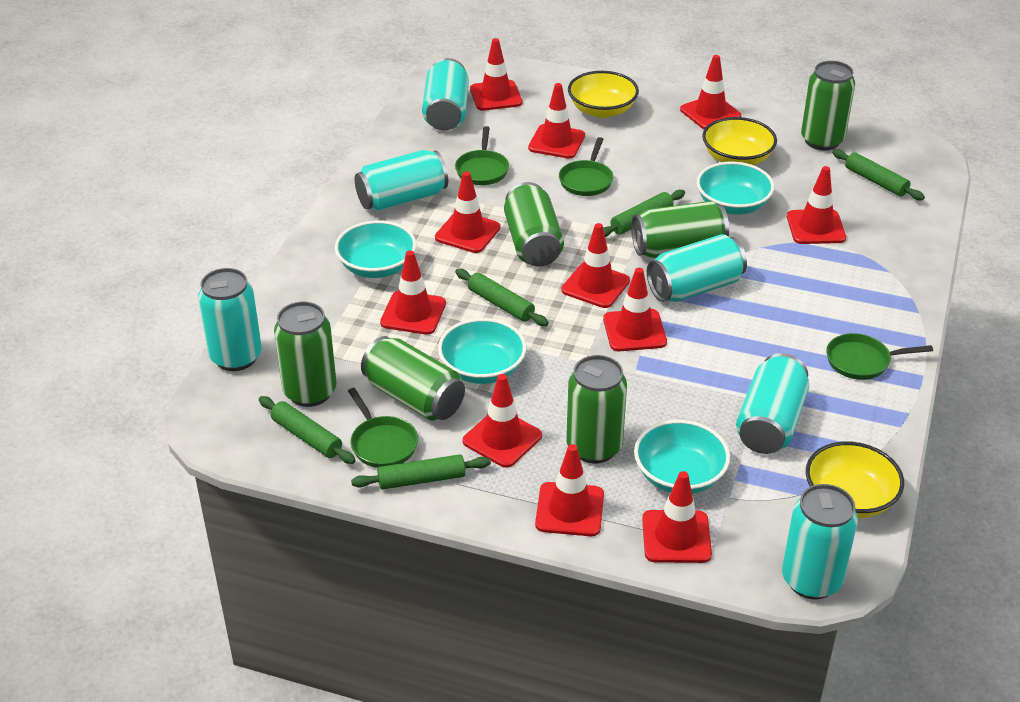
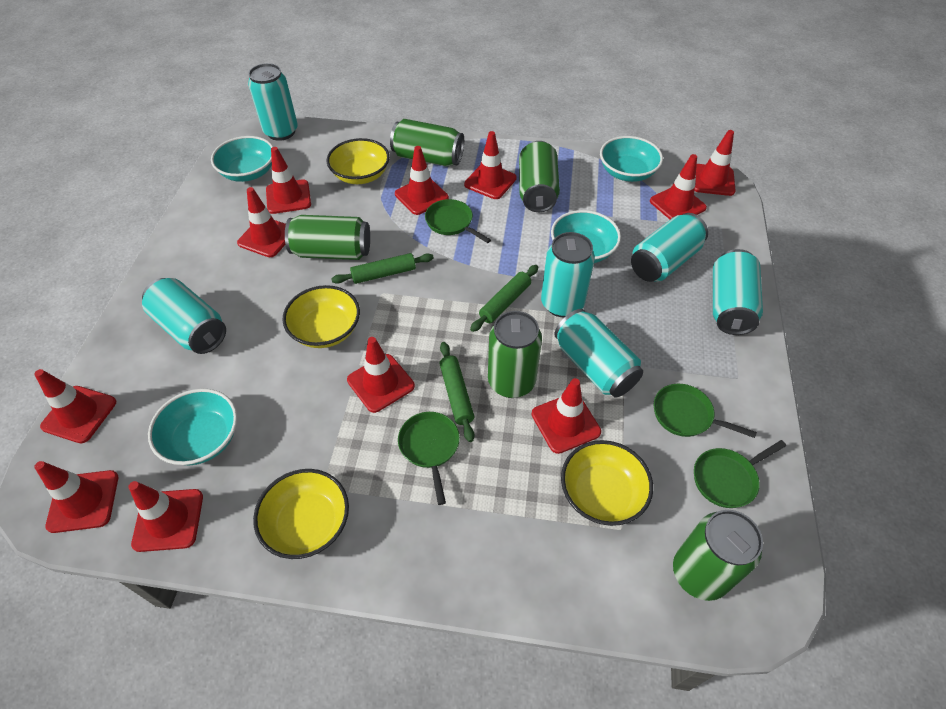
green can: 6 -> 5
green rolling pin: 5 -> 3
yellow bowl: 3 -> 4

